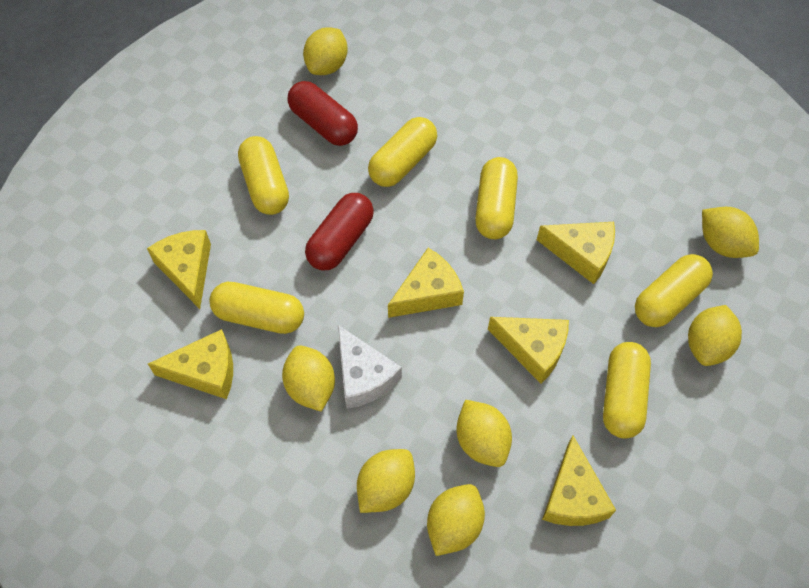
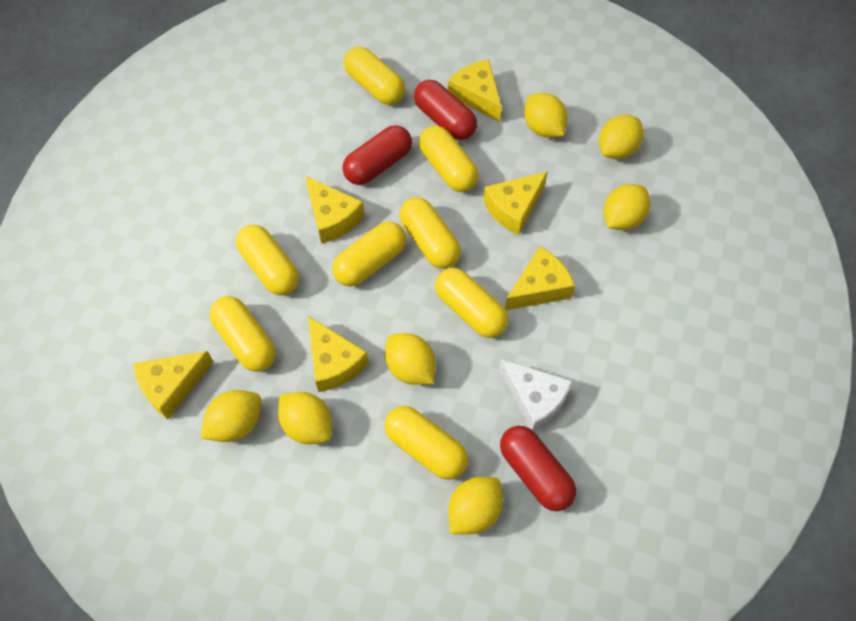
red capsule: 2 -> 3
yellow capsule: 6 -> 8

